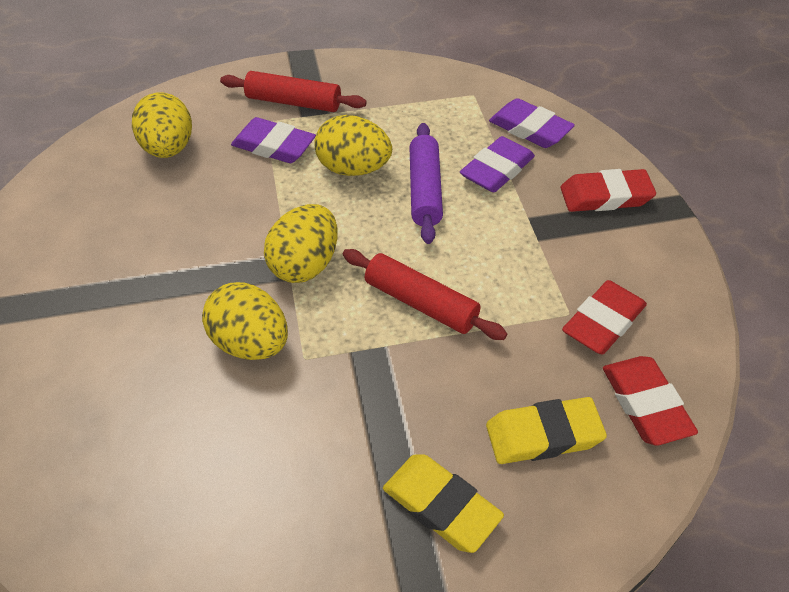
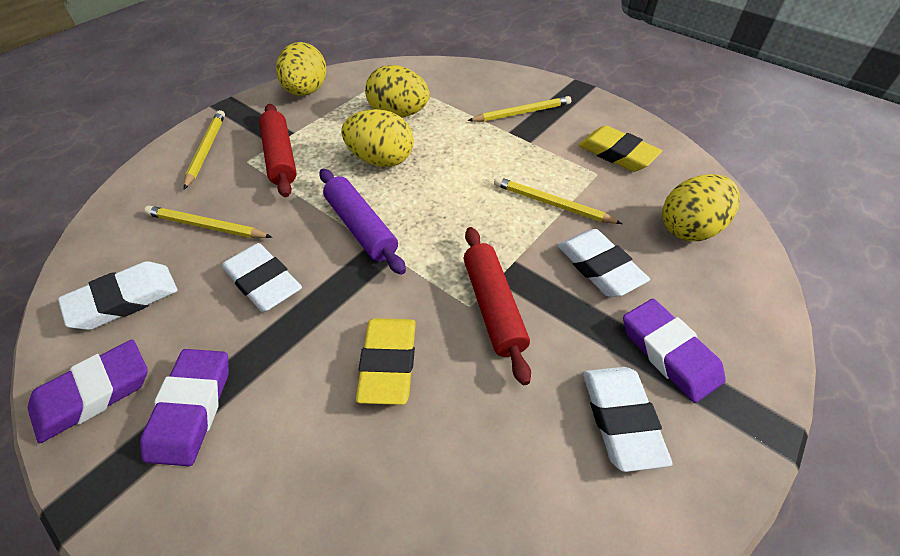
red eraser: 3 -> 0
white eraser: 0 -> 4
yellow pencil: 0 -> 4

